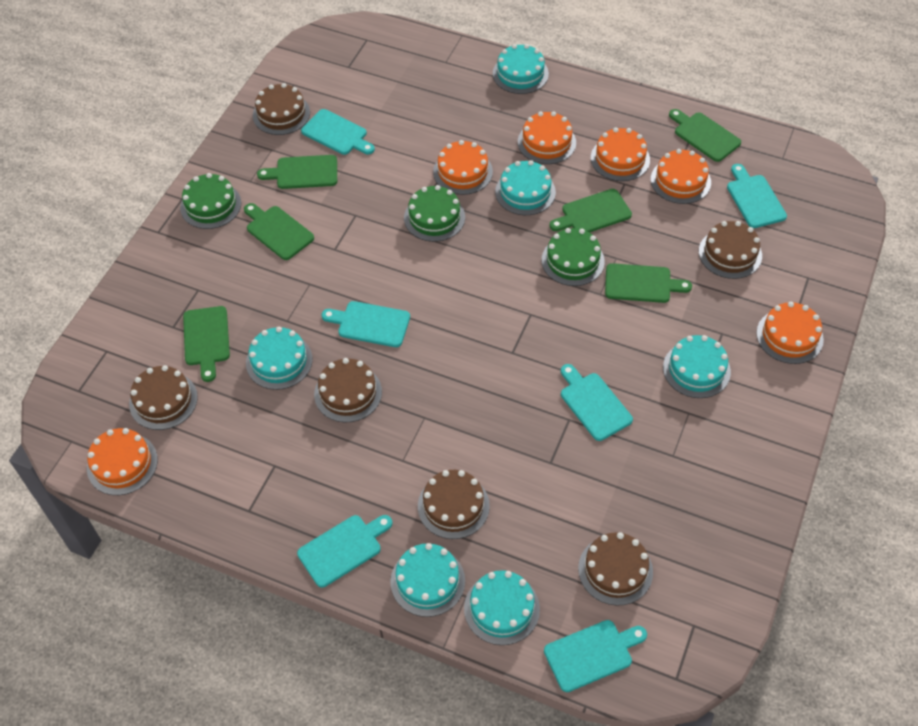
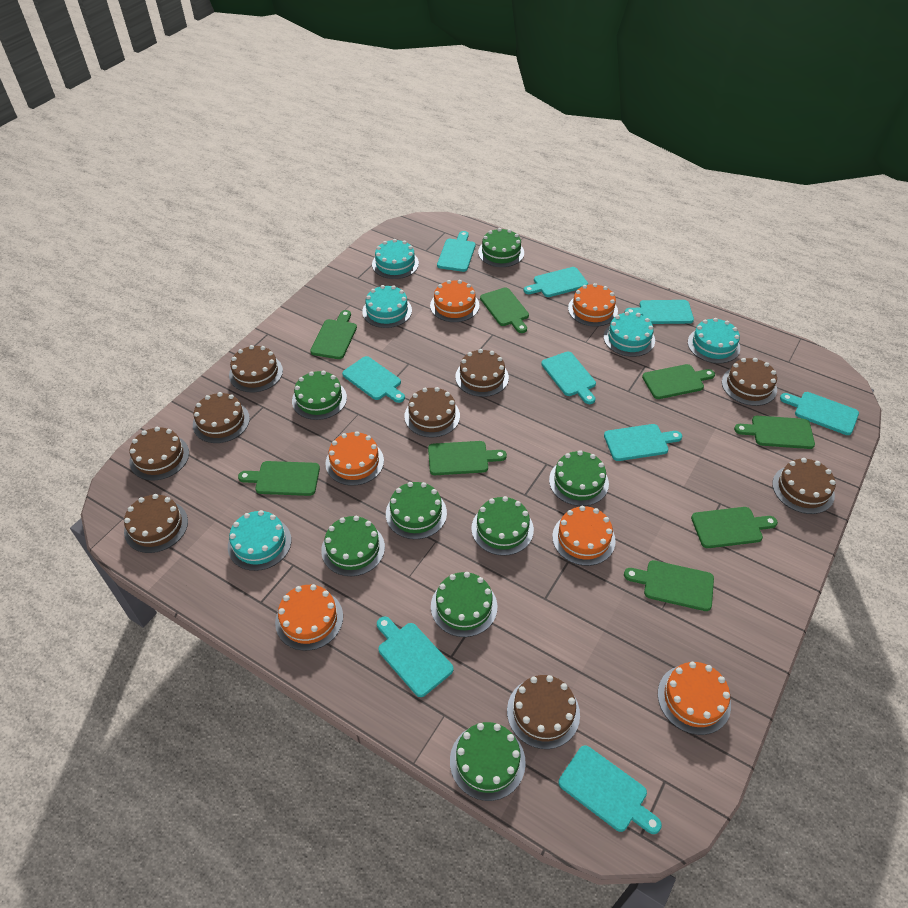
brown cake: 6 -> 9
green cake: 3 -> 8
green cutting board: 6 -> 8
turquoise cake: 6 -> 5
turquoise cutting board: 6 -> 9

